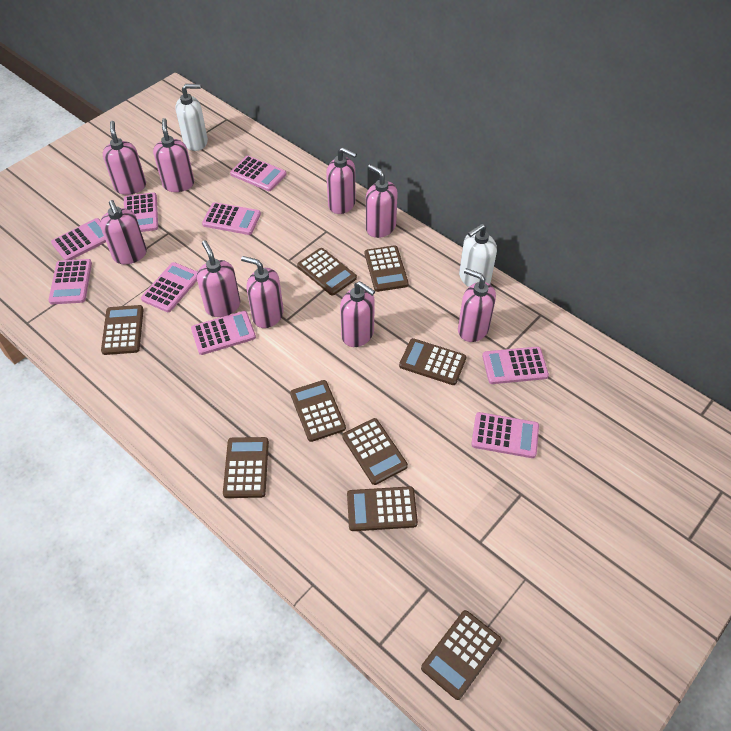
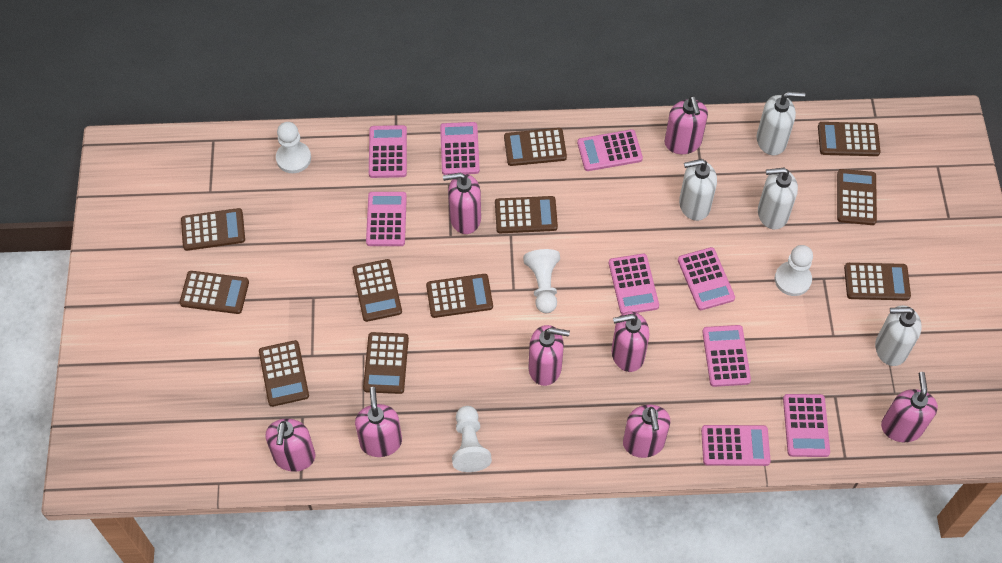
brown calculator: 9 -> 11
pink soap dispenser: 9 -> 8
white pawn: 0 -> 4
white soap dispenser: 2 -> 4

